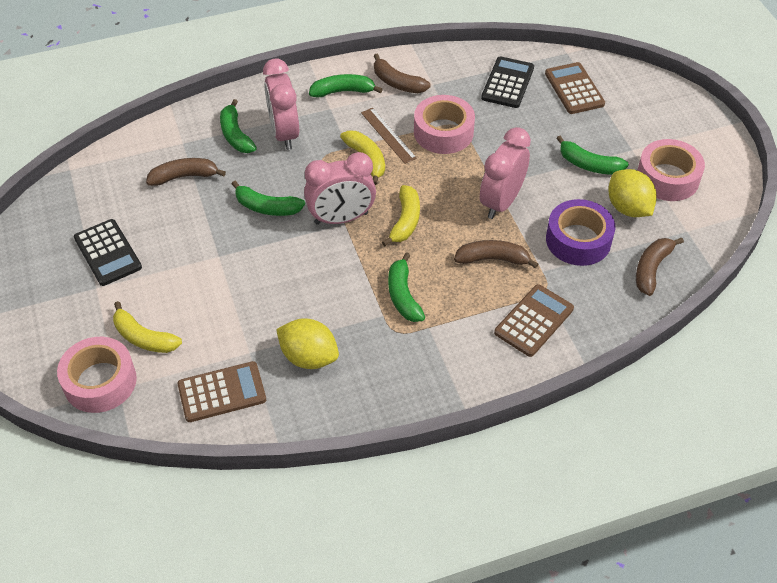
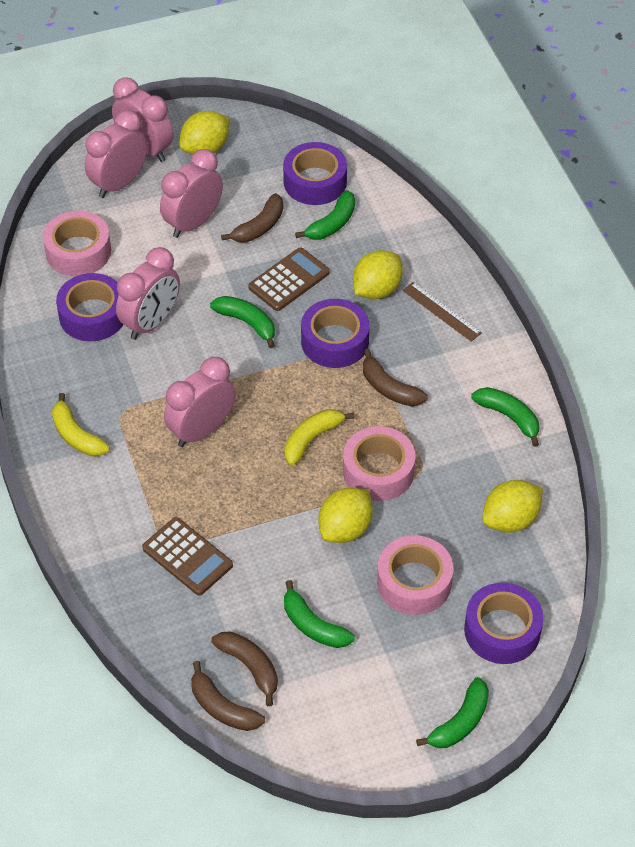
black calculator: 2 -> 0
brown calculator: 3 -> 2
pink clock: 3 -> 5
purple tape: 1 -> 4
yellow banana: 3 -> 2
yellow lemon: 2 -> 4

